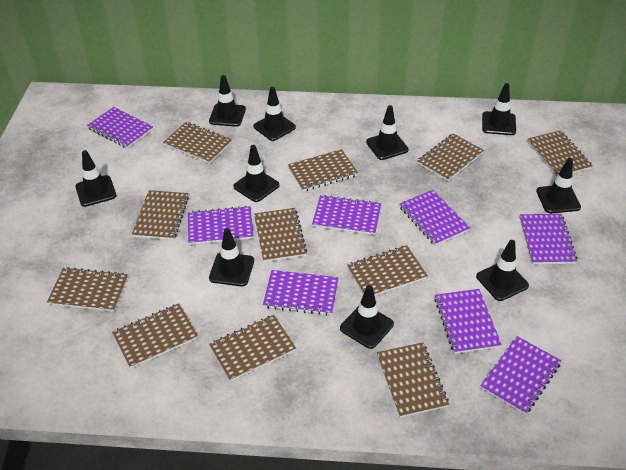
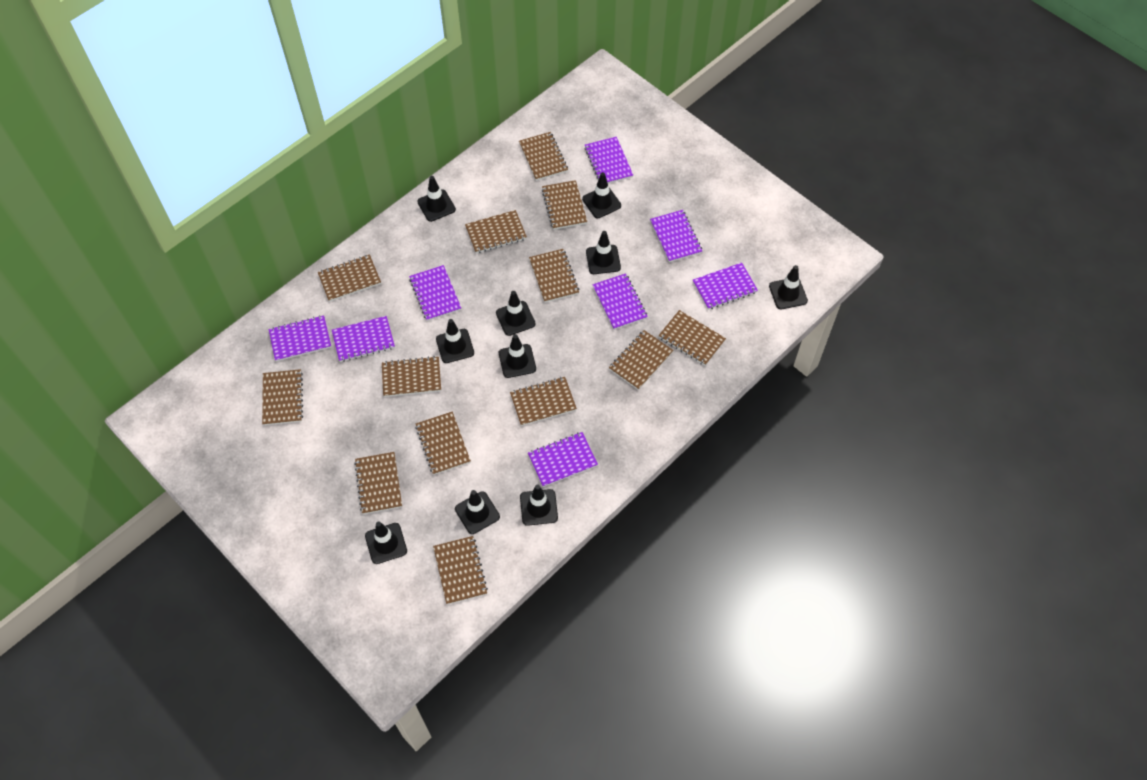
brown notebook: 11 -> 13

